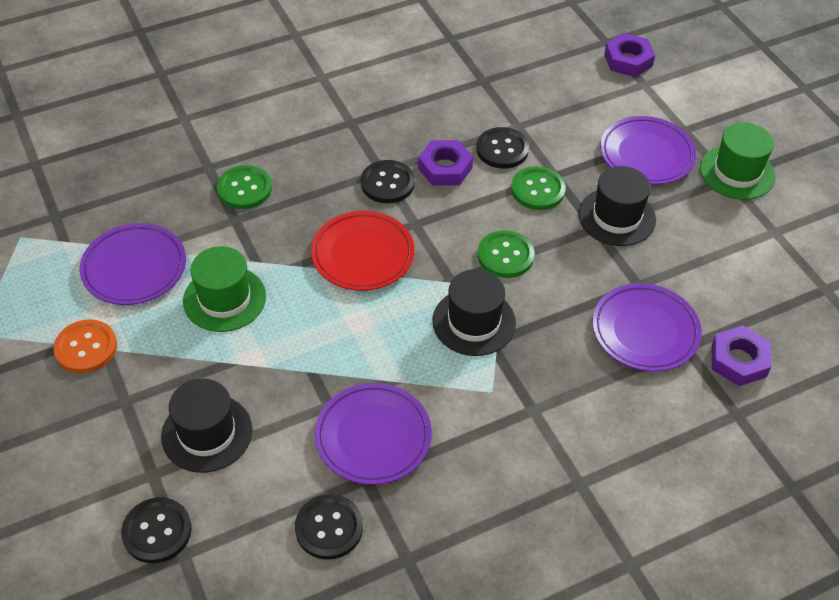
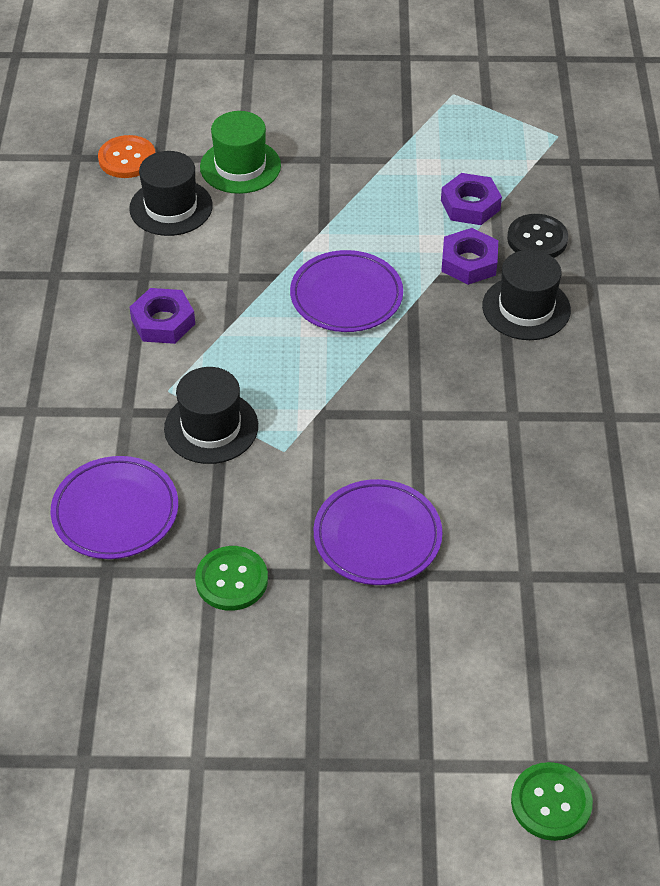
black button: 4 -> 1
green button: 3 -> 2
green hat: 2 -> 1
purple plate: 4 -> 3
red plate: 1 -> 0

